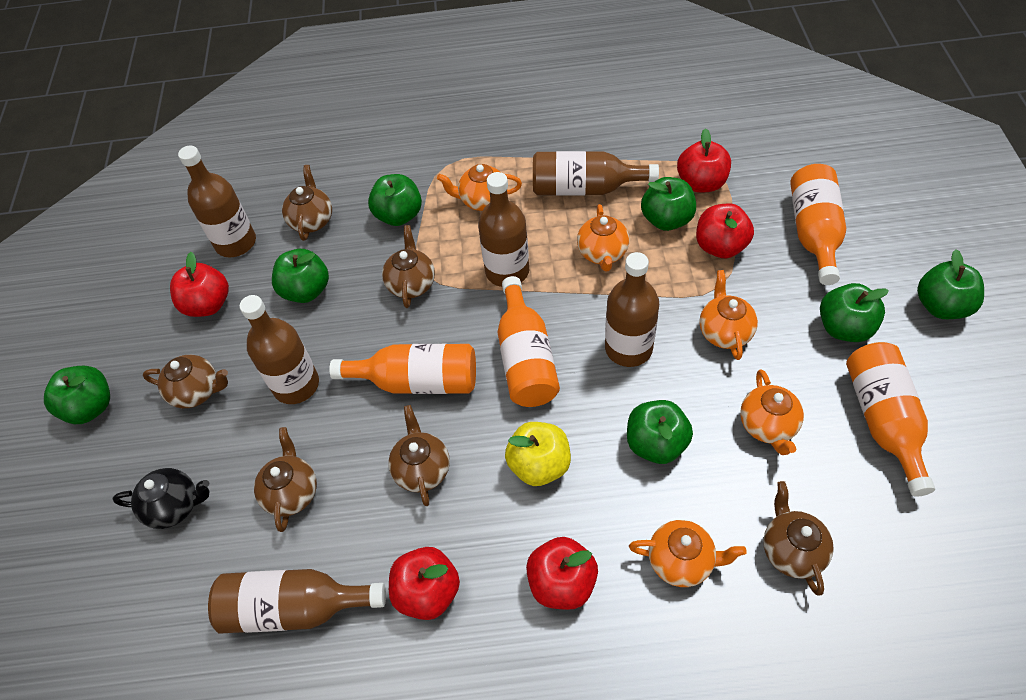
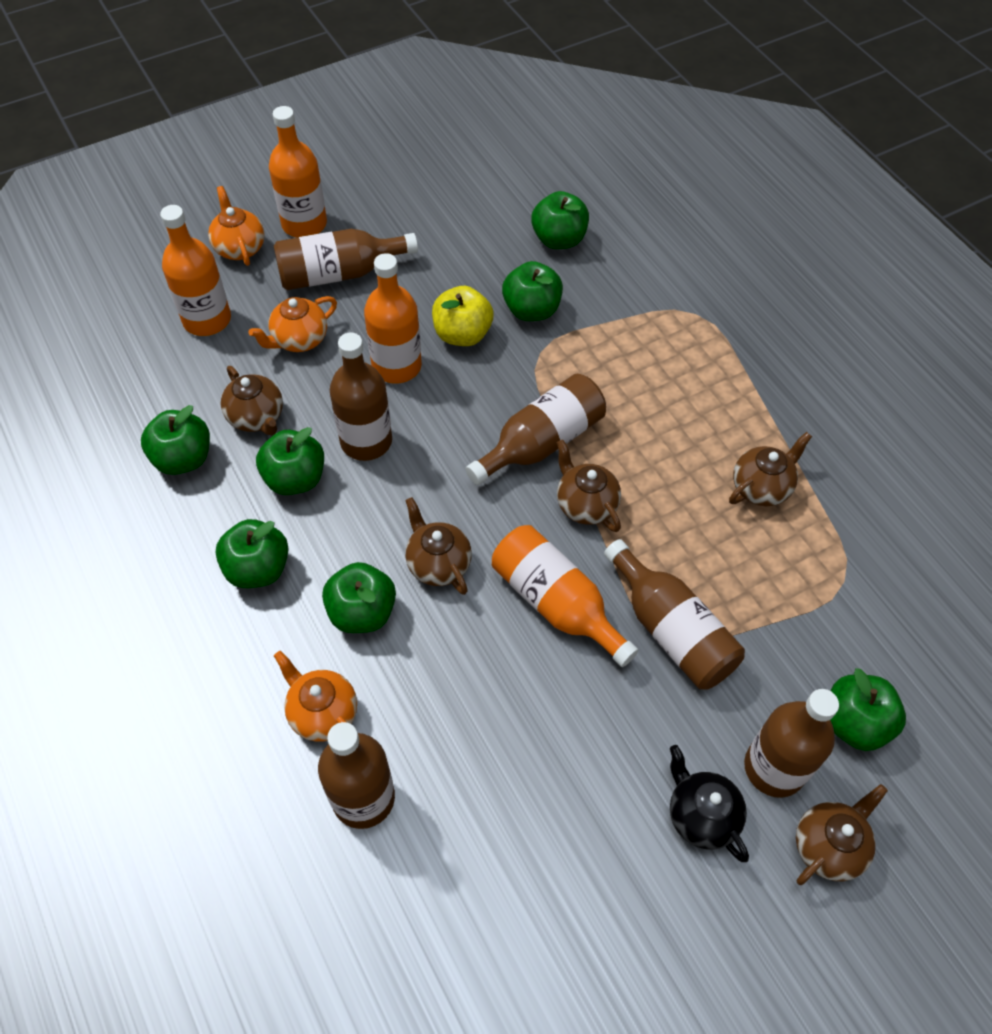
brown teapot: 6 -> 5
orange teapot: 5 -> 3
red apple: 5 -> 0

